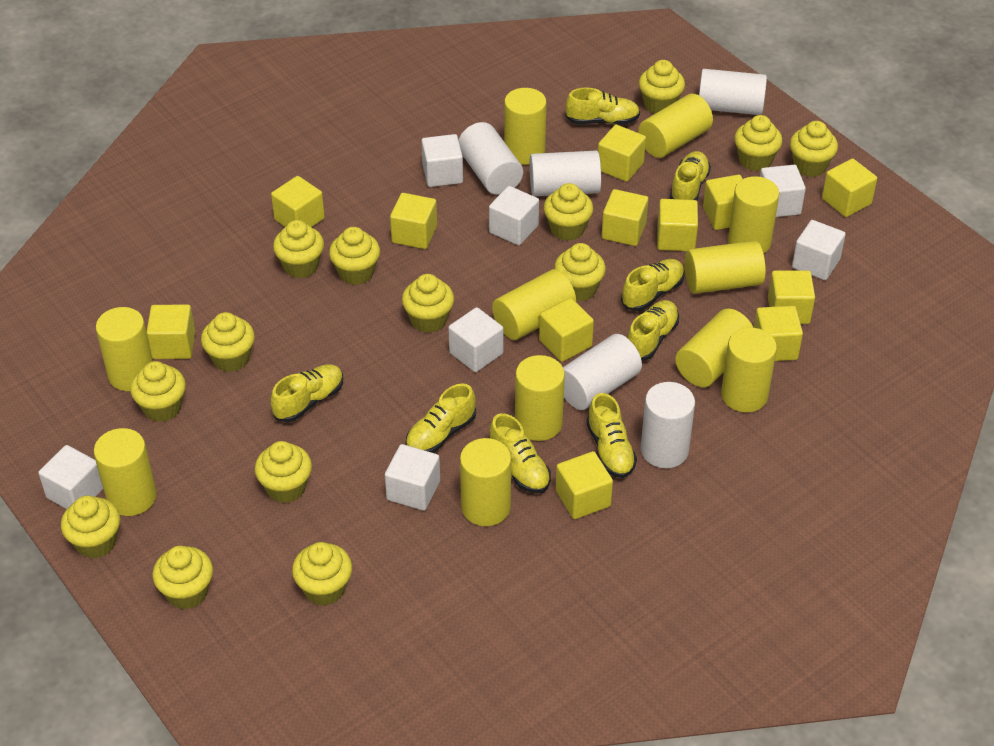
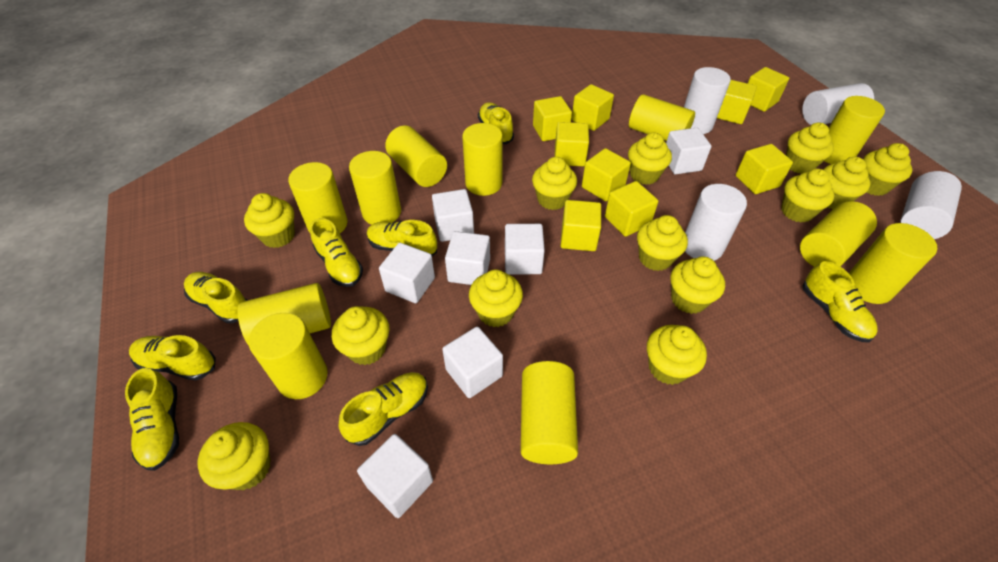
white cylinder: 5 -> 4
yellow cube: 12 -> 9
yellow cupcake: 14 -> 13

